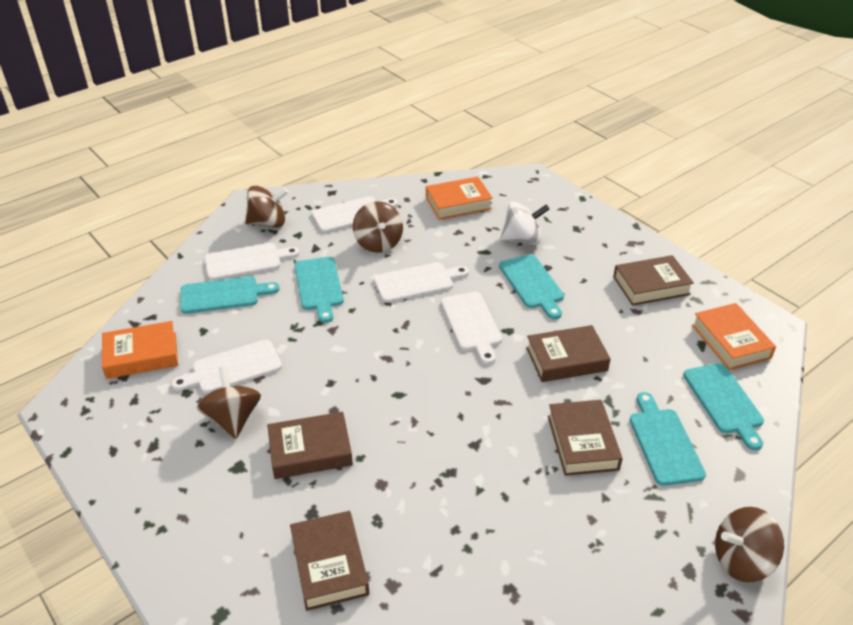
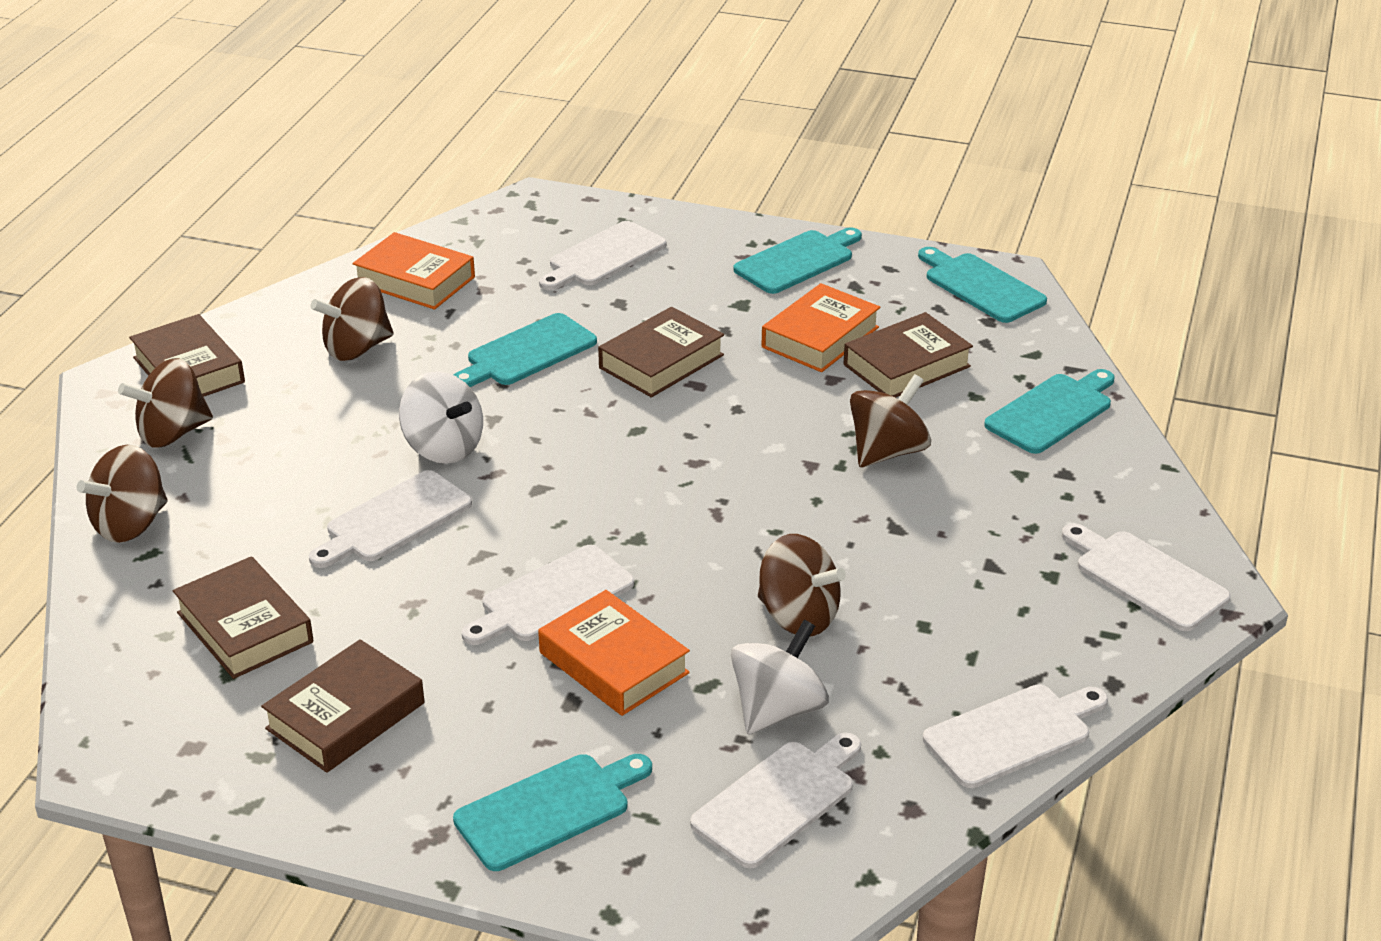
brown spinning top: 4 -> 5
white cutting board: 5 -> 6
white spinning top: 1 -> 2

